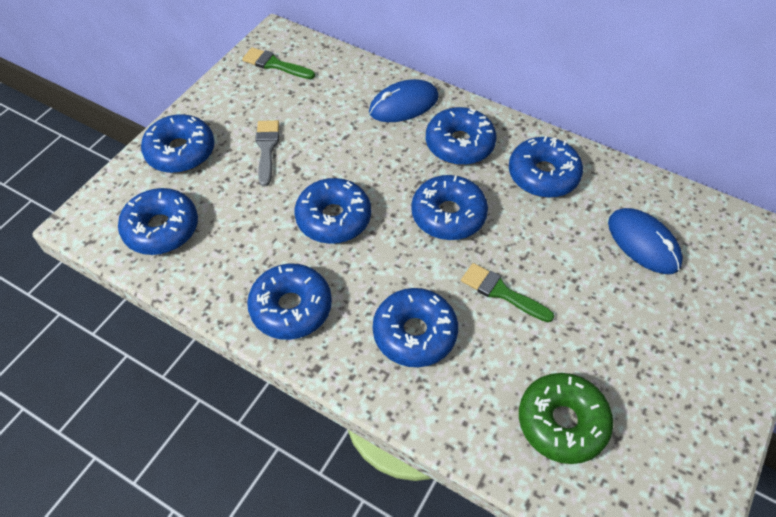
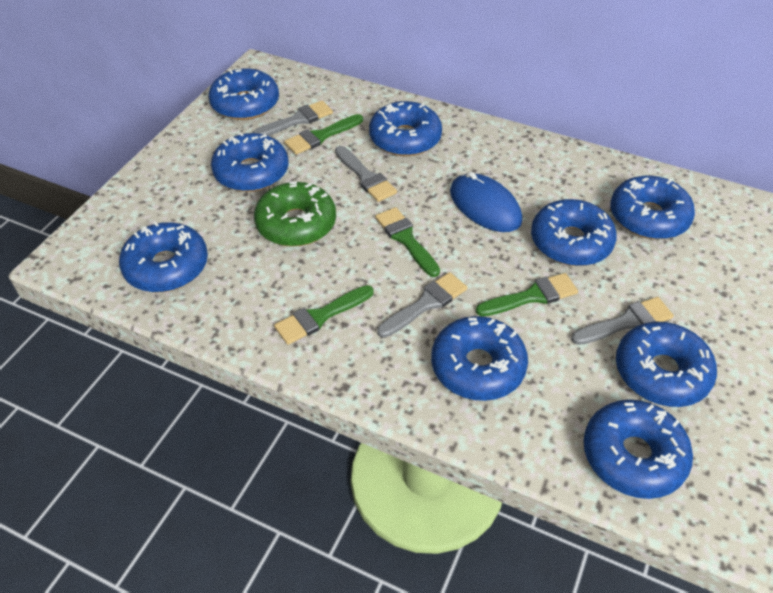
blue donut: 8 -> 9
blue mouse: 2 -> 1
green brush: 2 -> 4
grey brush: 1 -> 4

